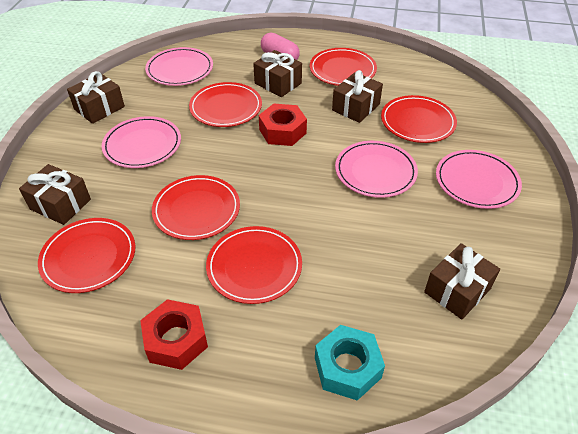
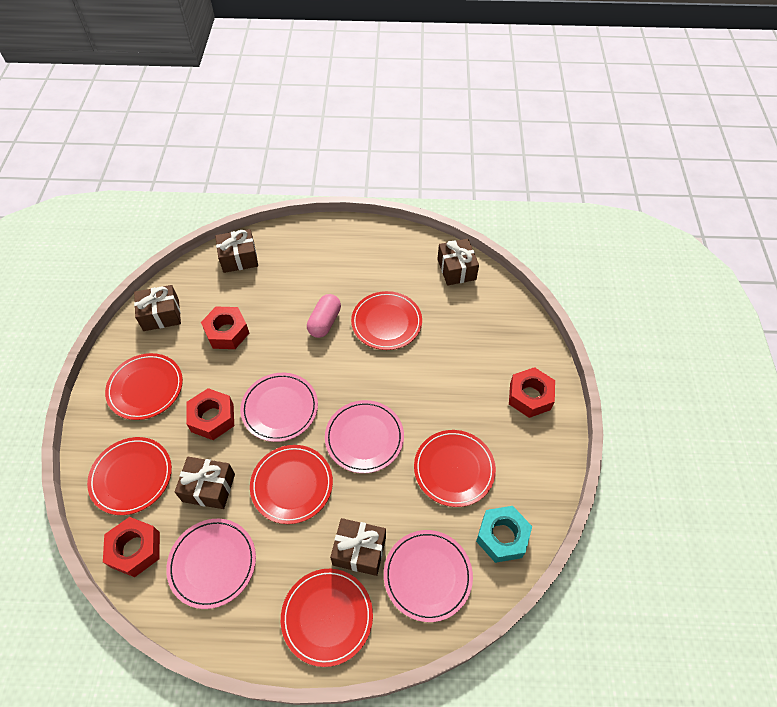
red nut: 2 -> 4

